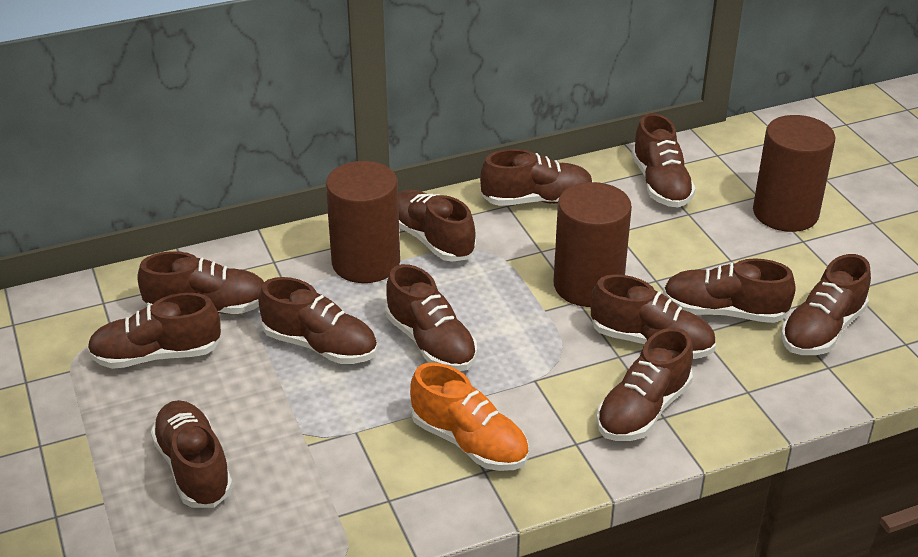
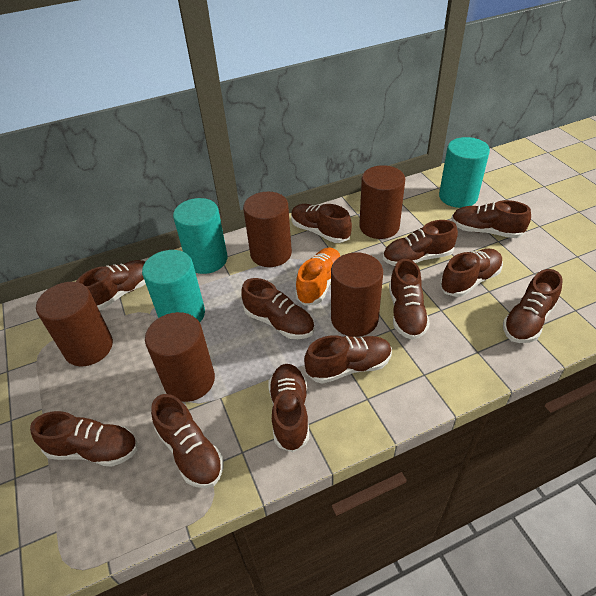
brown cylinder: 3 -> 5
turquoise cylinder: 0 -> 3

